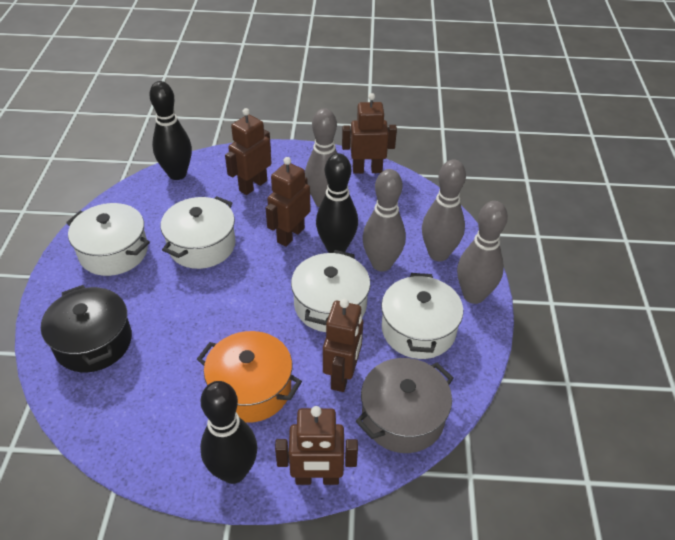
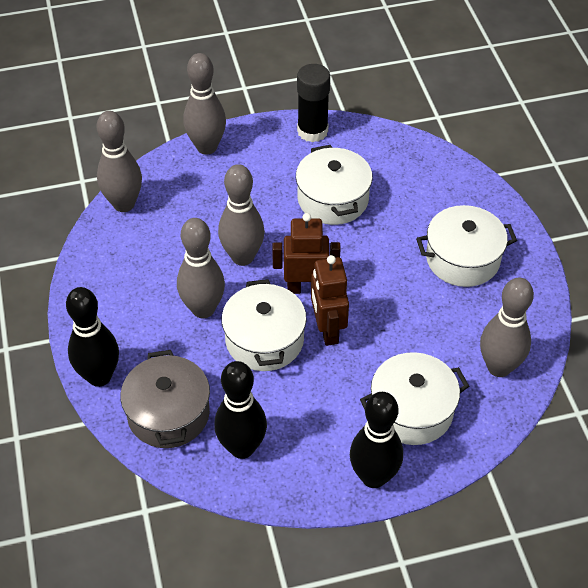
black glue stick: 0 -> 1
black pot: 1 -> 0
brown robot: 5 -> 2
grey bowling pin: 4 -> 5
orange pot: 1 -> 0

